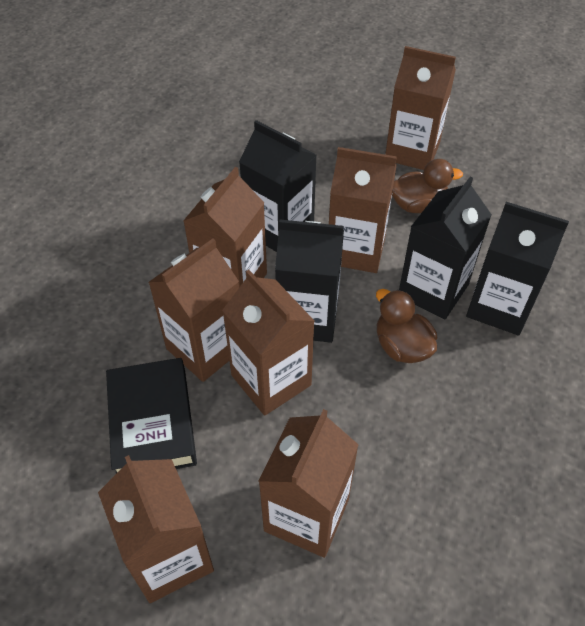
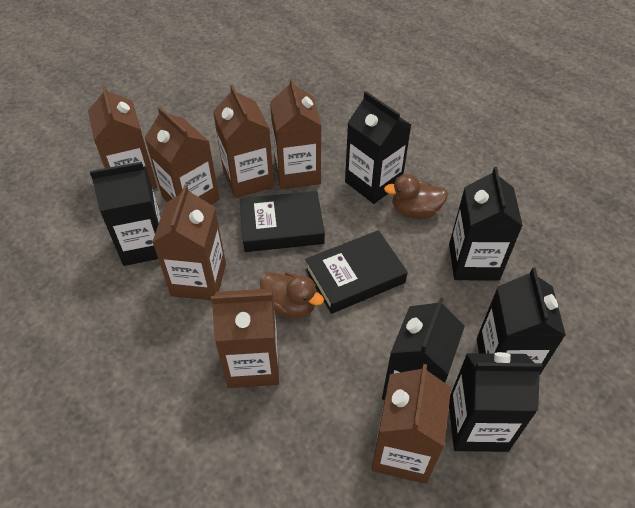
black book: 1 -> 2
black carton: 4 -> 6

